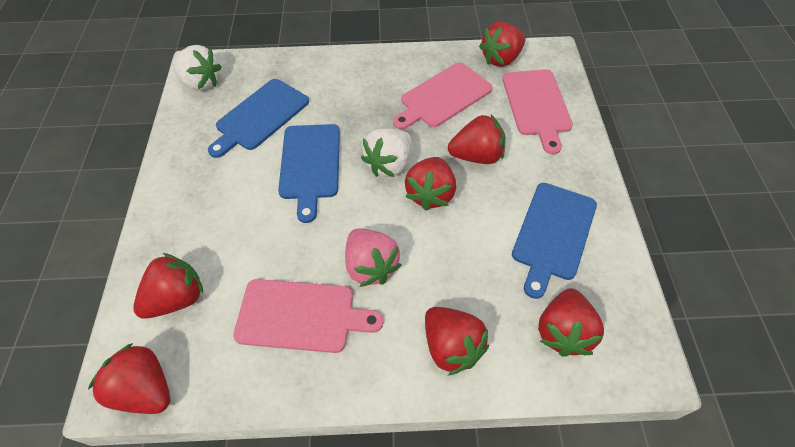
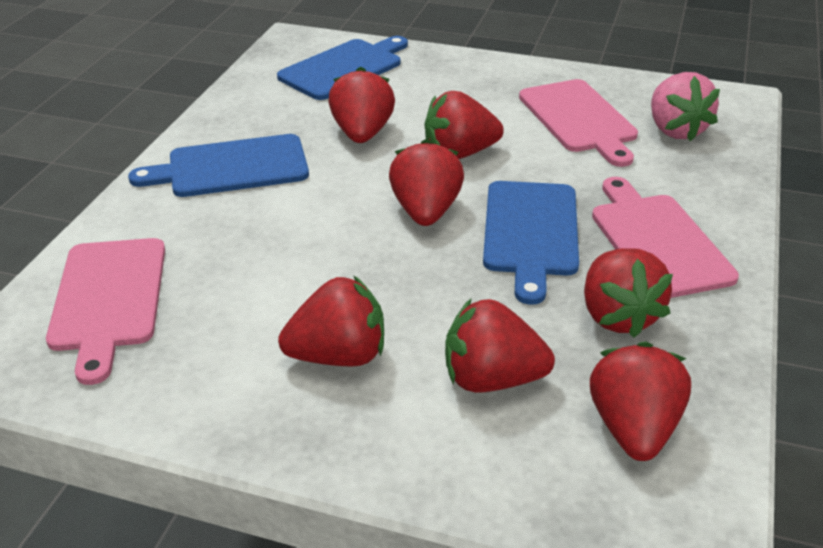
white strawberry: 2 -> 0

